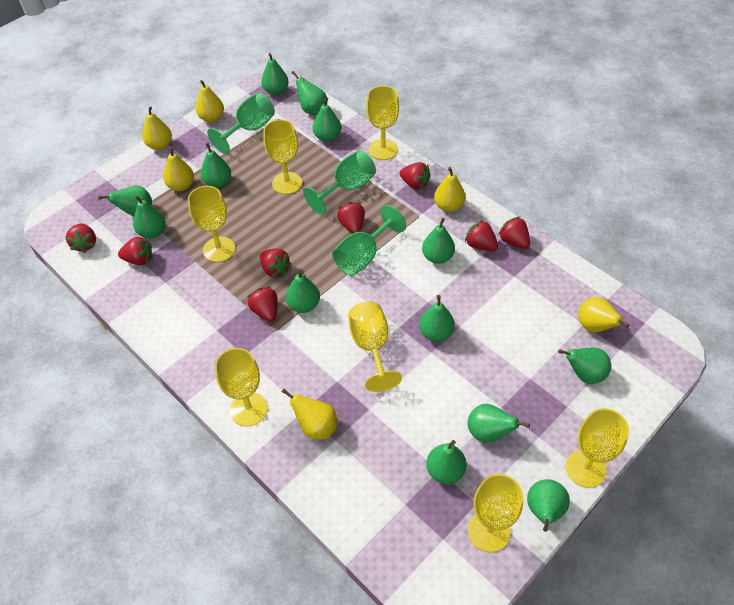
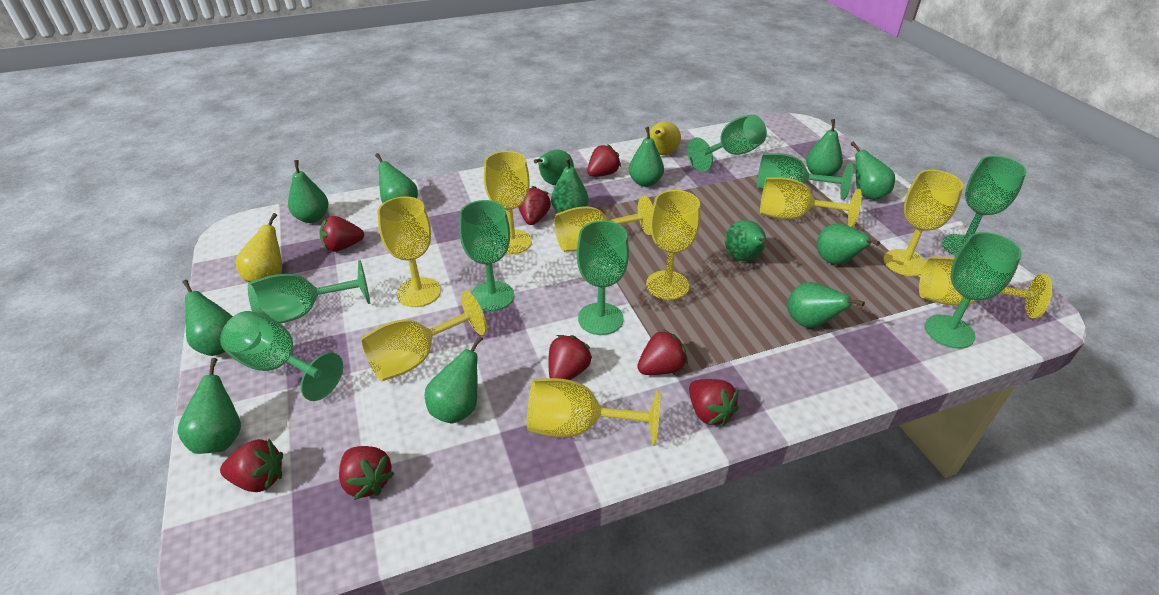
green goblet: 3 -> 8
yellow goblet: 7 -> 9
yellow pear: 6 -> 2

